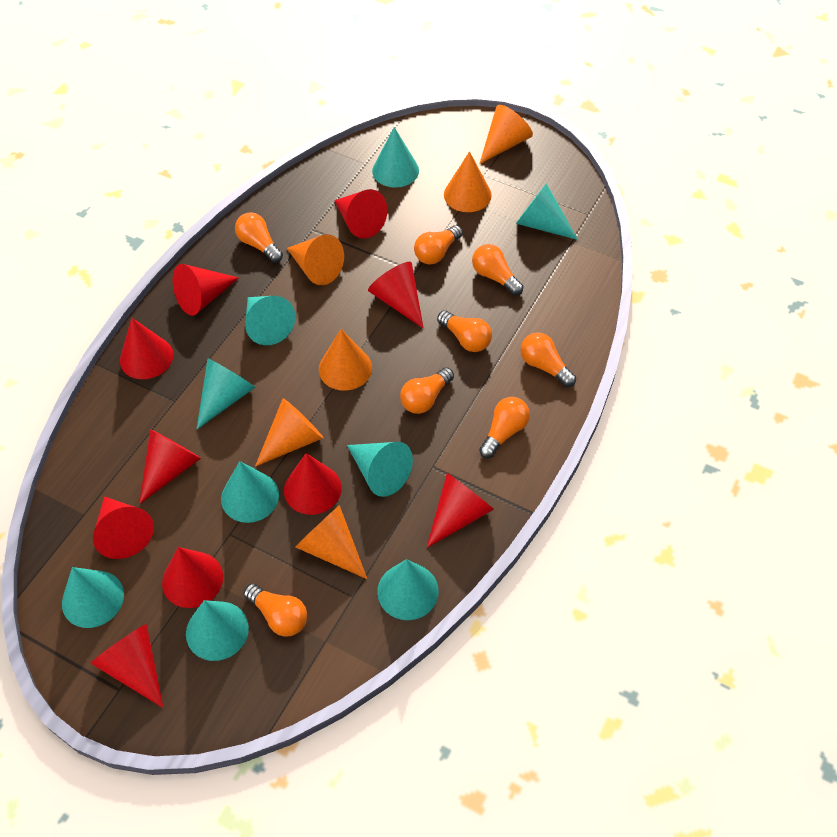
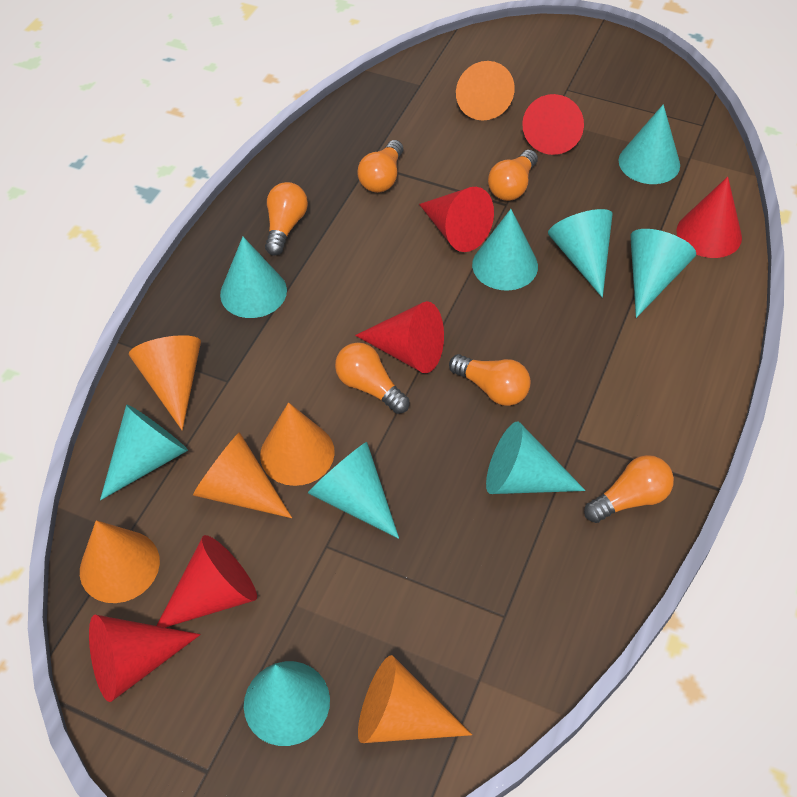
orange light bulb: 8 -> 6
red cone: 10 -> 6

